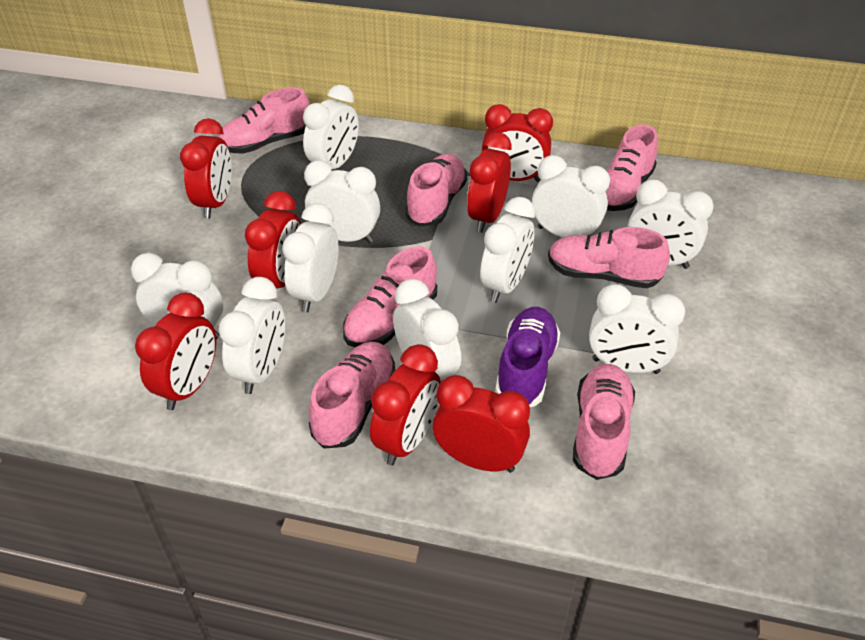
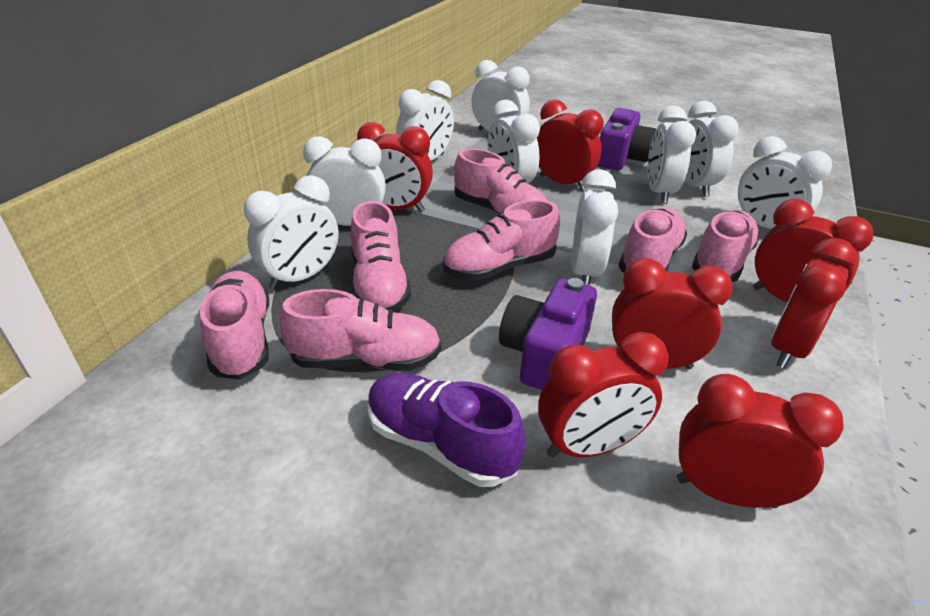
purple camera: 0 -> 2
white clock: 10 -> 9

